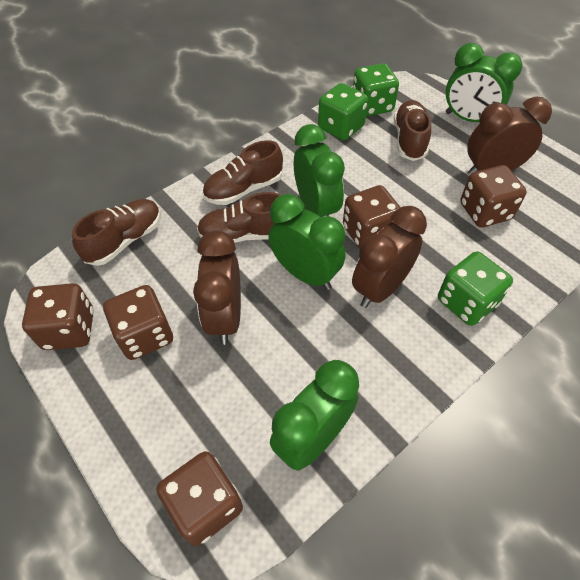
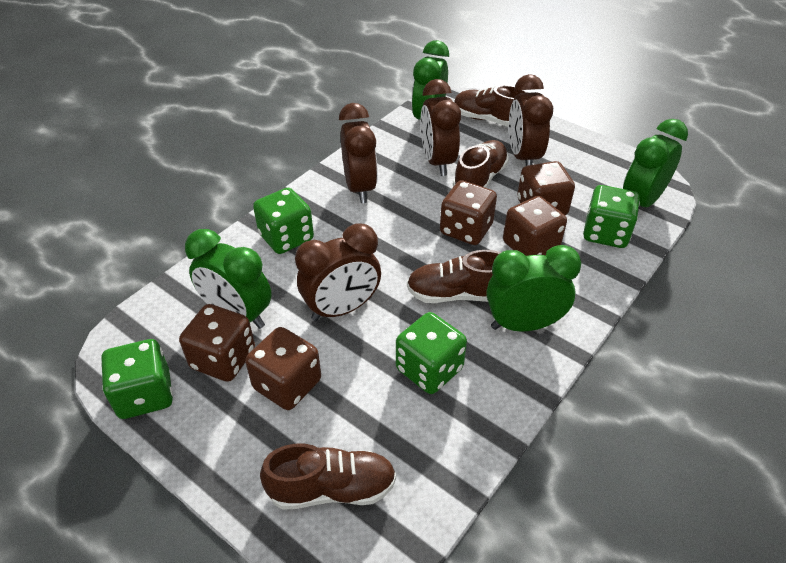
brown clock: 3 -> 4
green dice: 3 -> 4

